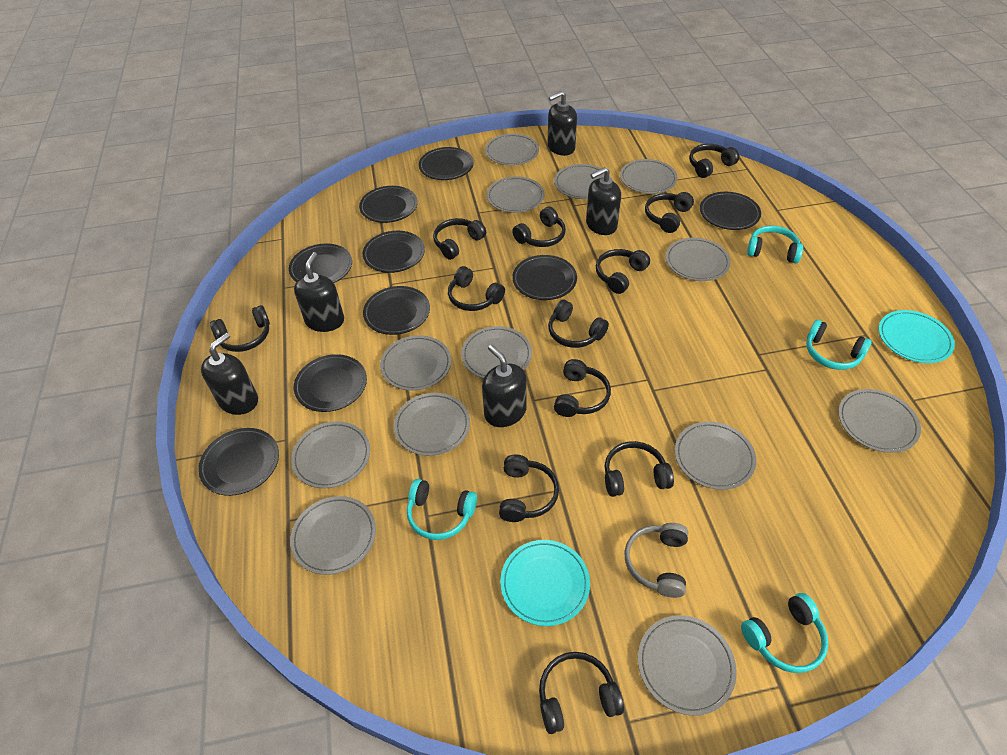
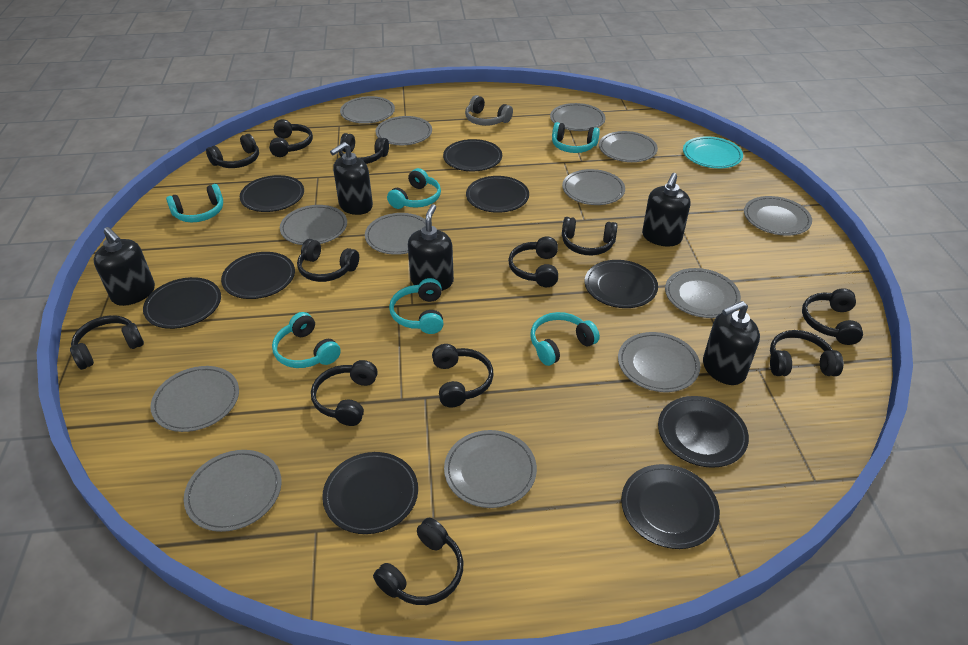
turquoise headphones: 4 -> 6
turquoise plate: 2 -> 1

